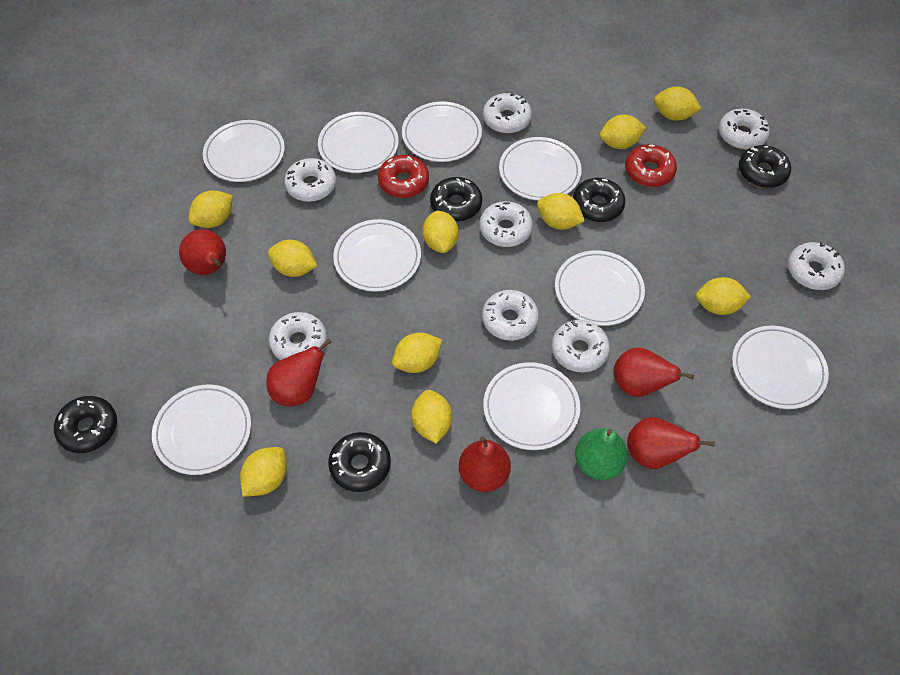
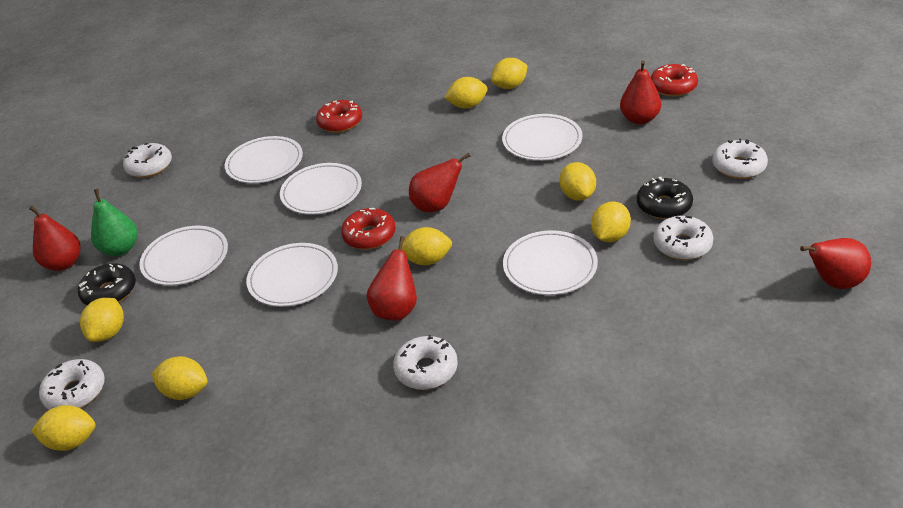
black donut: 5 -> 2
red donut: 2 -> 3
white donut: 8 -> 5
white plate: 9 -> 6
yellow lemon: 10 -> 8

